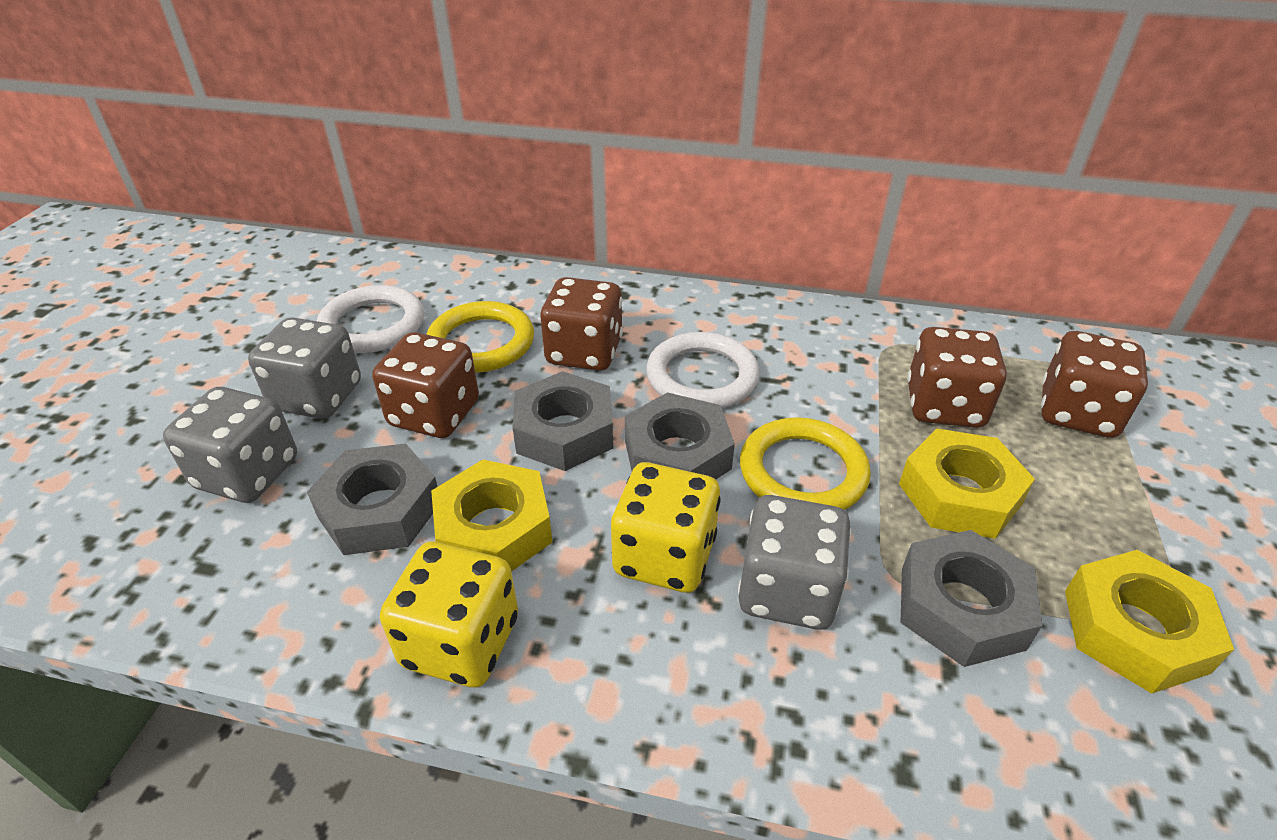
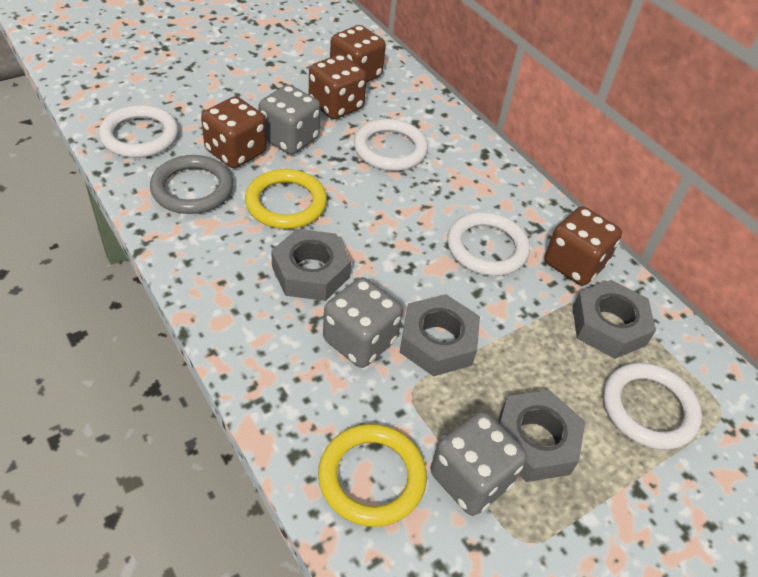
grey ring: 0 -> 1
white ring: 2 -> 4
yellow dice: 2 -> 0
yellow nut: 3 -> 0

